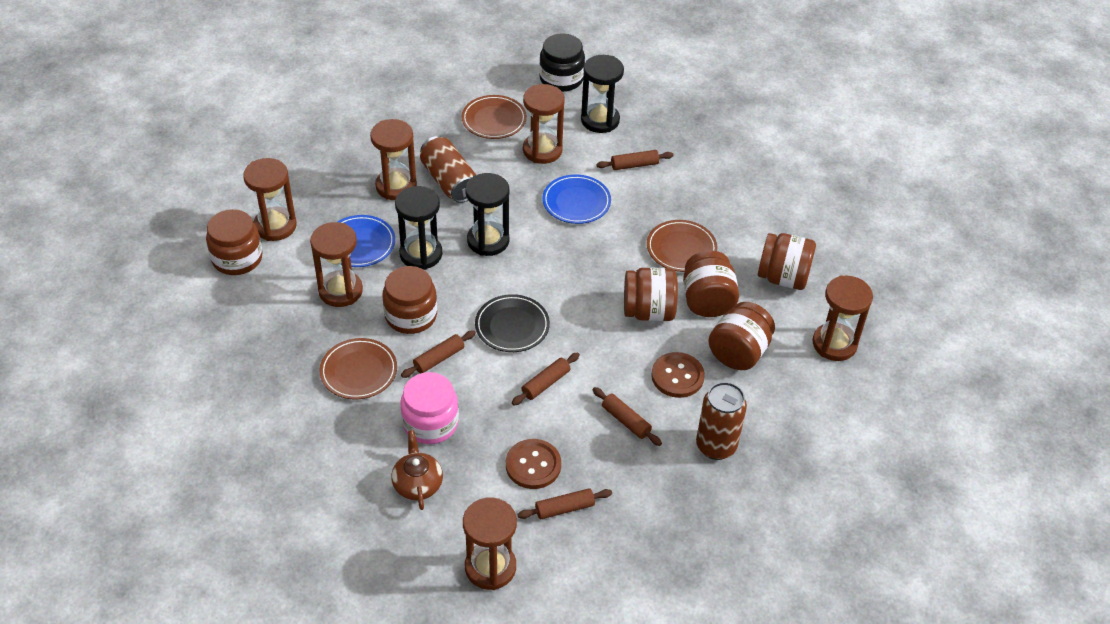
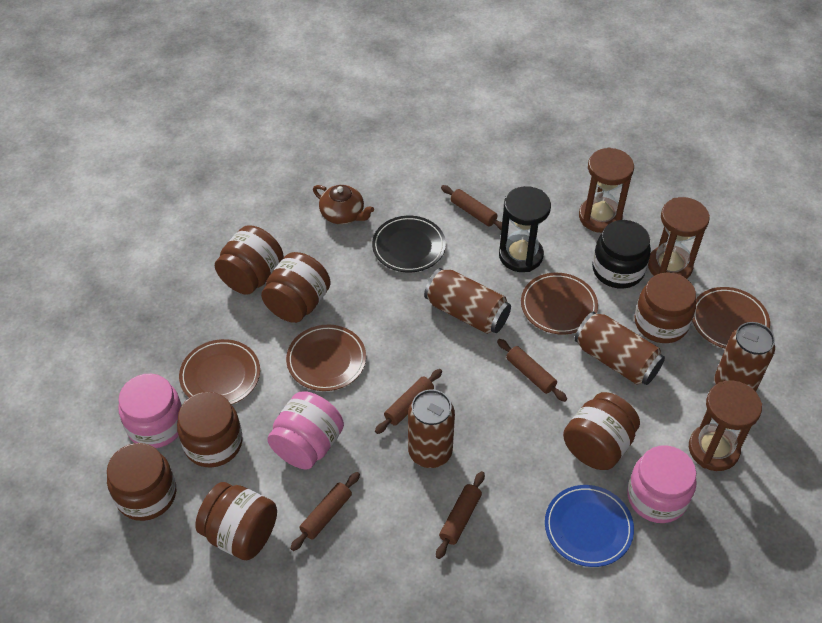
black hourglass: 3 -> 1
blue plate: 2 -> 1
brown button: 2 -> 0
brown can: 2 -> 4
brown hourglass: 6 -> 3
brown jar: 6 -> 7
brown plate: 3 -> 4
pink jar: 1 -> 3

